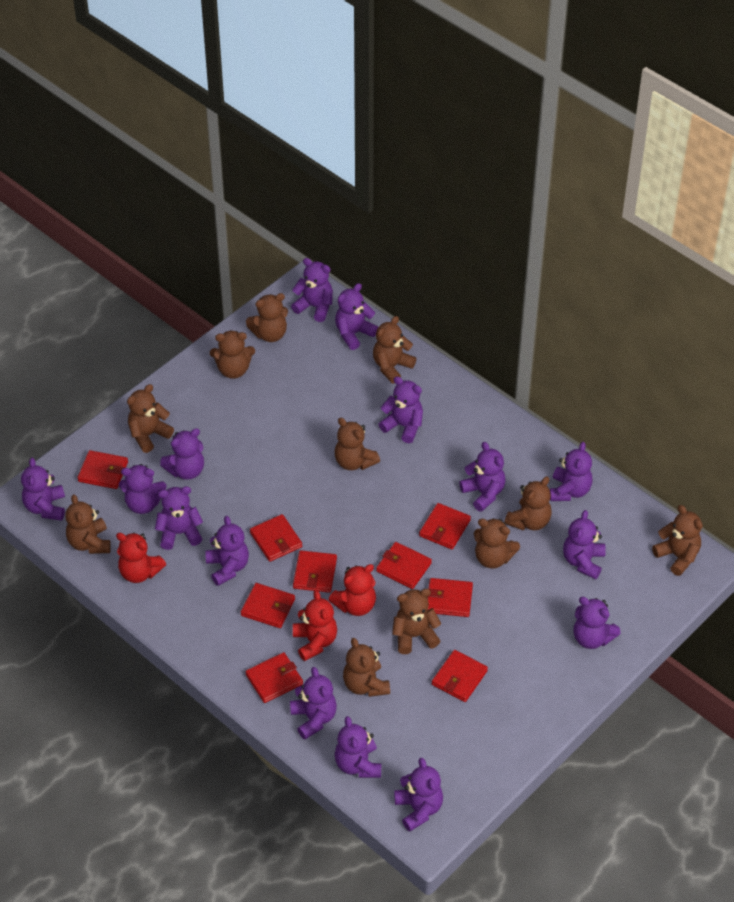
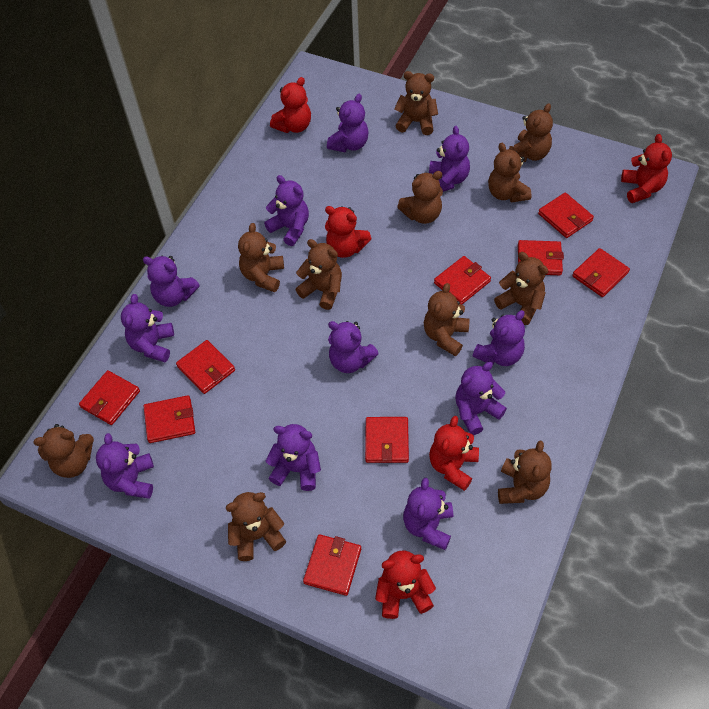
purple teddy bear: 15 -> 11
red teddy bear: 3 -> 5

